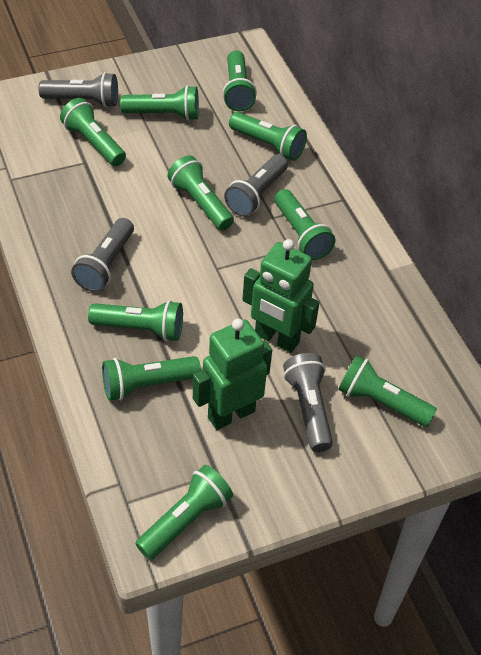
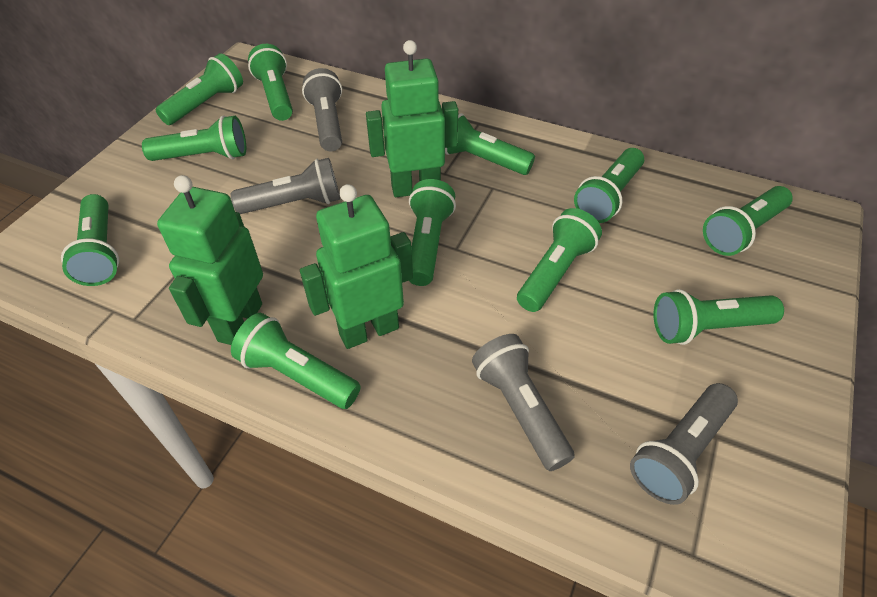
green flashlight: 10 -> 11
green robot: 2 -> 3

